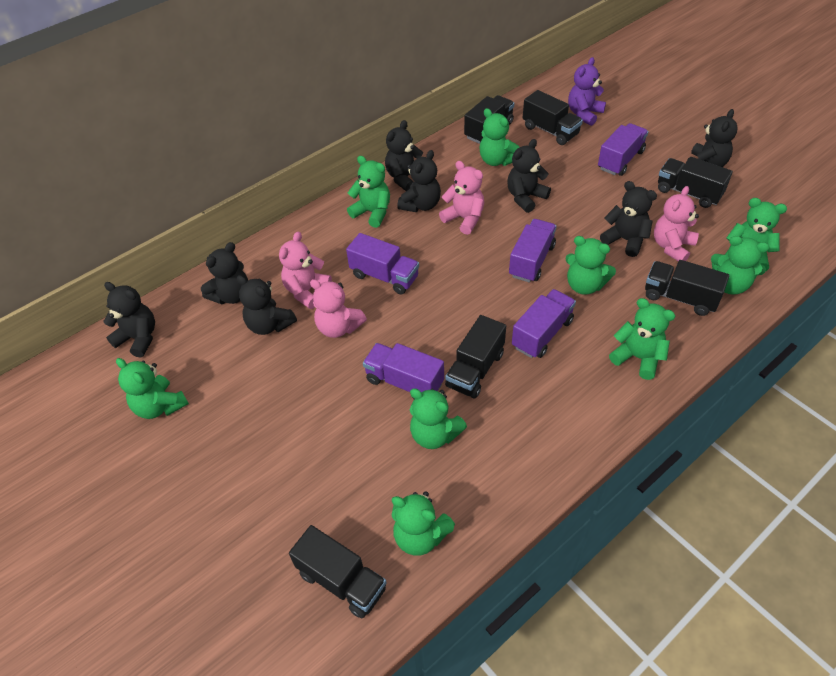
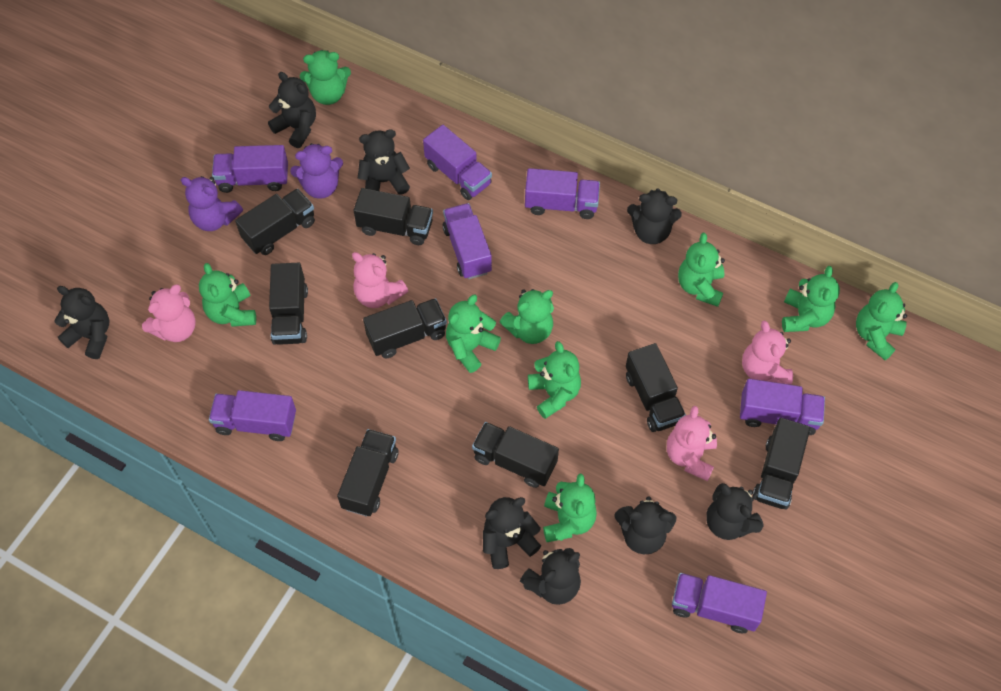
black truck: 6 -> 8
purple teddy bear: 1 -> 2
purple truck: 5 -> 7

